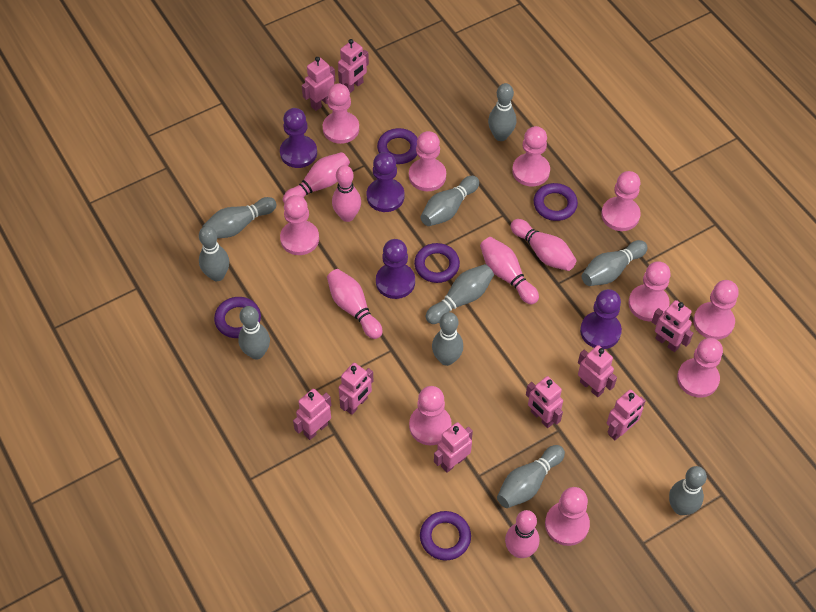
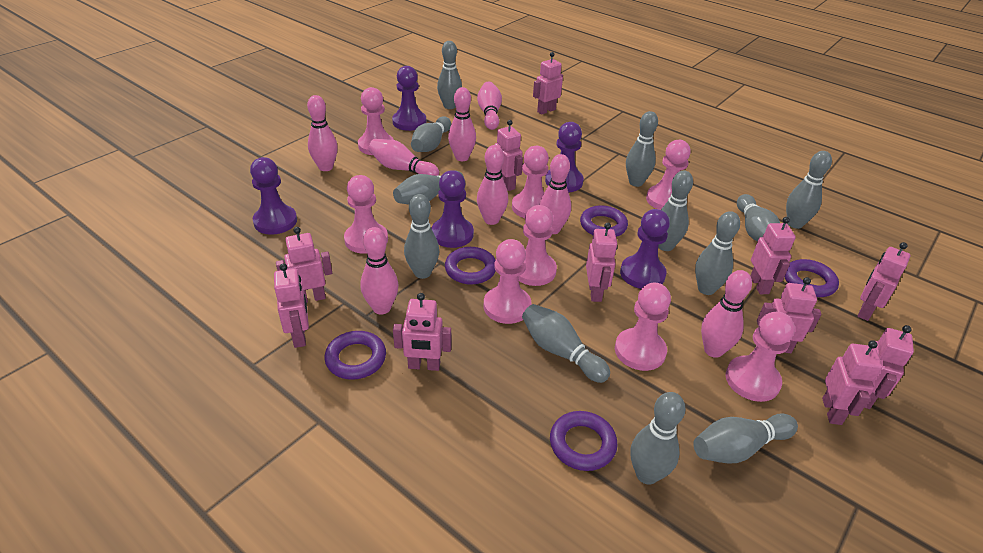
grey bowling pin: 10 -> 12
pink bowling pin: 6 -> 8
pink pawn: 10 -> 8
pink robot: 9 -> 11
purple pawn: 4 -> 5

